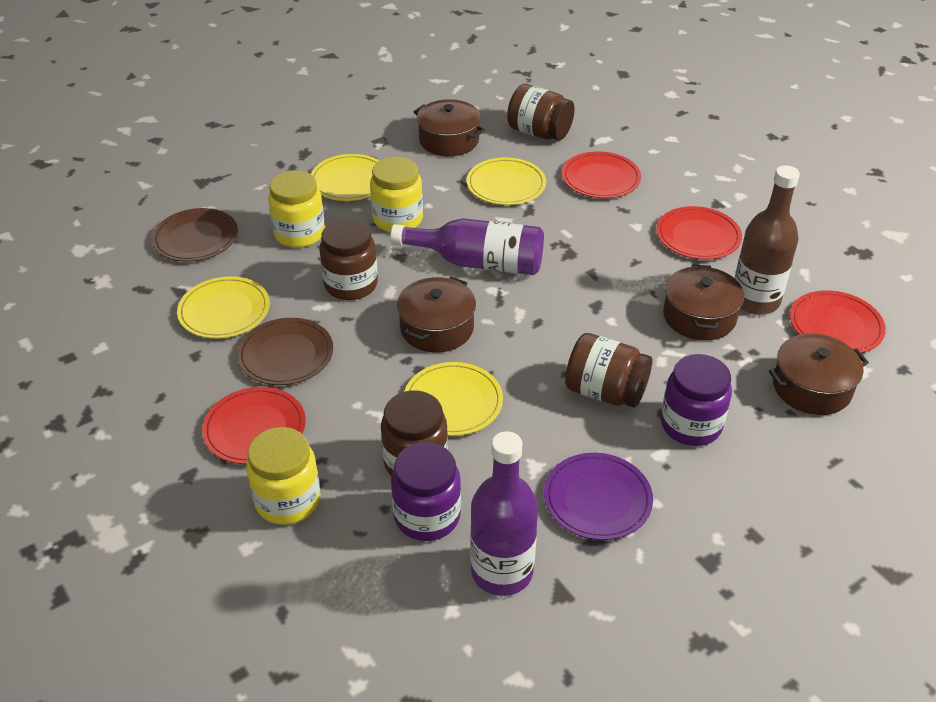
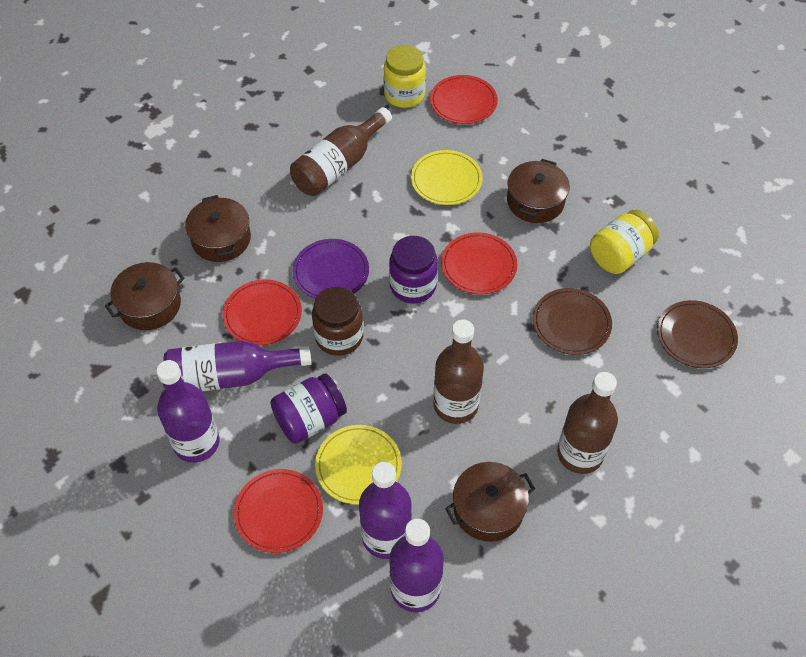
brown bottle: 1 -> 3
brown jar: 4 -> 1
purple bottle: 2 -> 4
yellow jar: 3 -> 2
yellow plate: 4 -> 2

